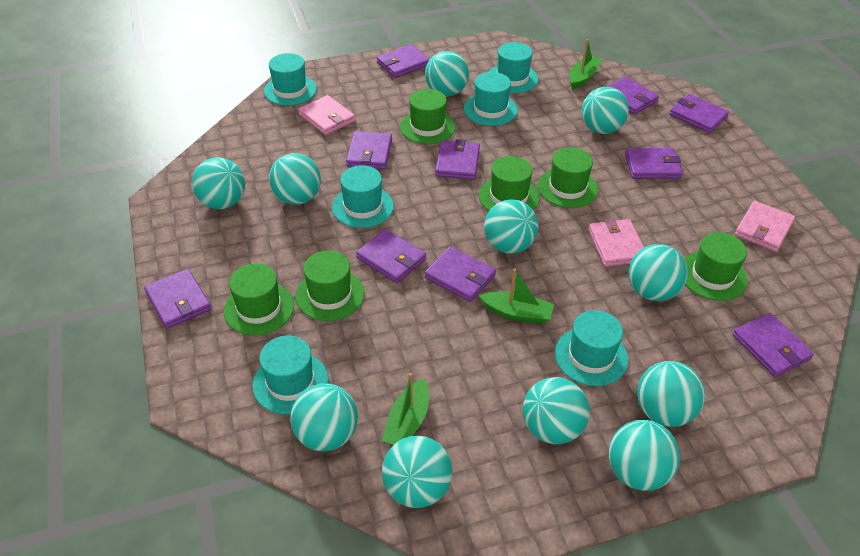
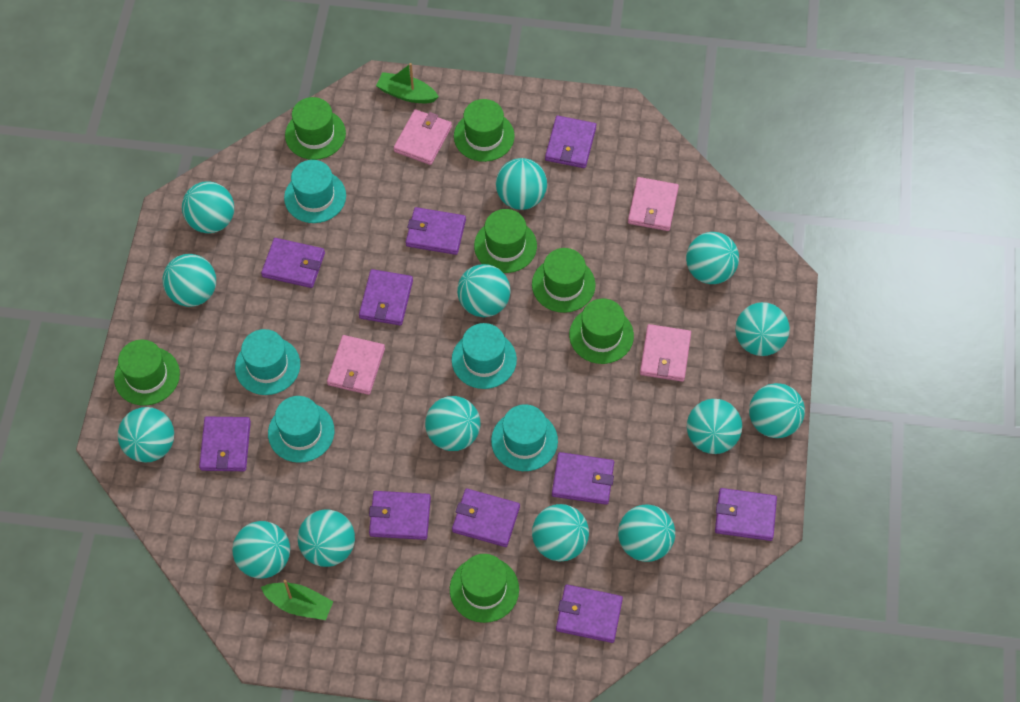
green boat: 3 -> 2
green hat: 6 -> 7
pink wallet: 3 -> 4
turquoise ball: 11 -> 14
turquoise hat: 6 -> 5

